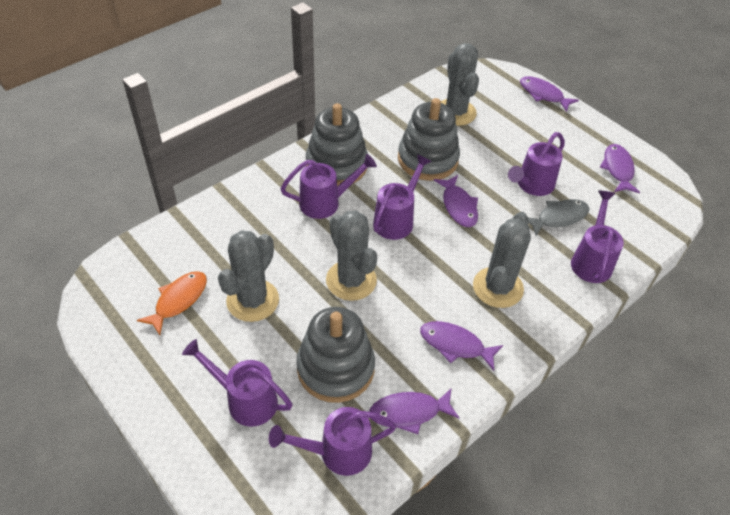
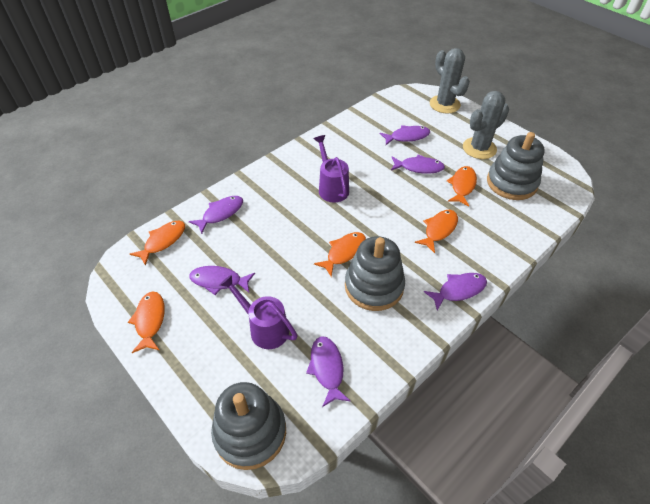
grey cactus: 4 -> 2
grey fish: 1 -> 0
orange fish: 1 -> 5
purple fish: 5 -> 6
purple watering can: 6 -> 2

